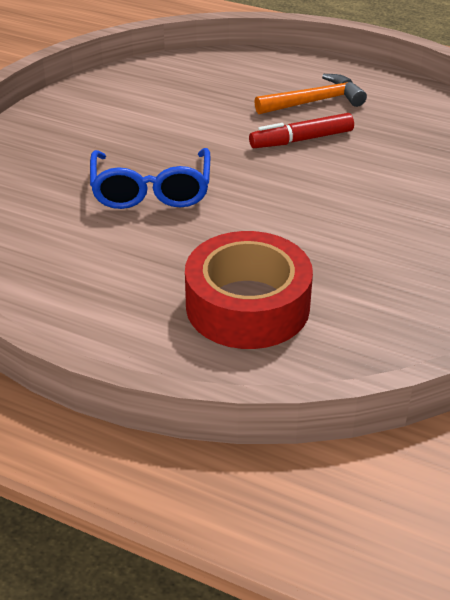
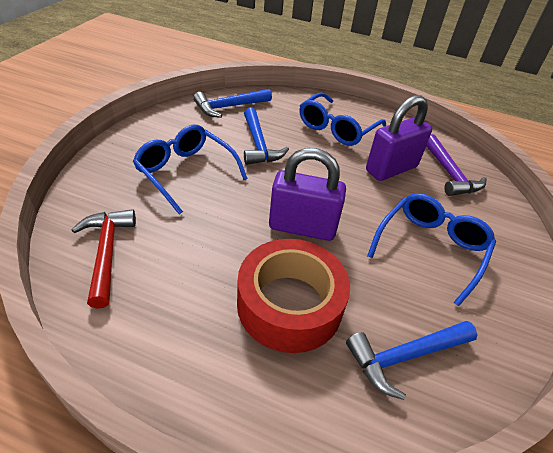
blue glasses: 1 -> 3
blue hammer: 0 -> 3
orange hammer: 1 -> 0
purple hammer: 0 -> 1
purple padlock: 0 -> 2
red hammer: 0 -> 1
red marker: 1 -> 0

